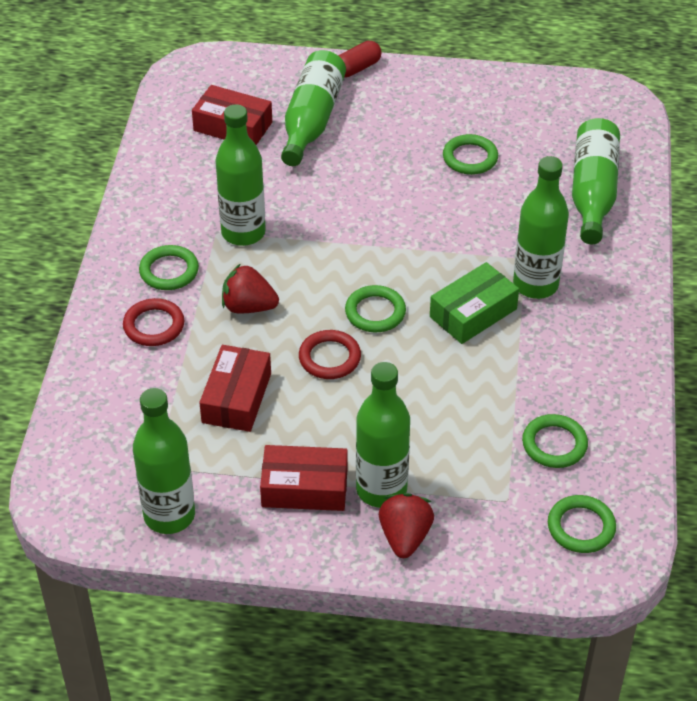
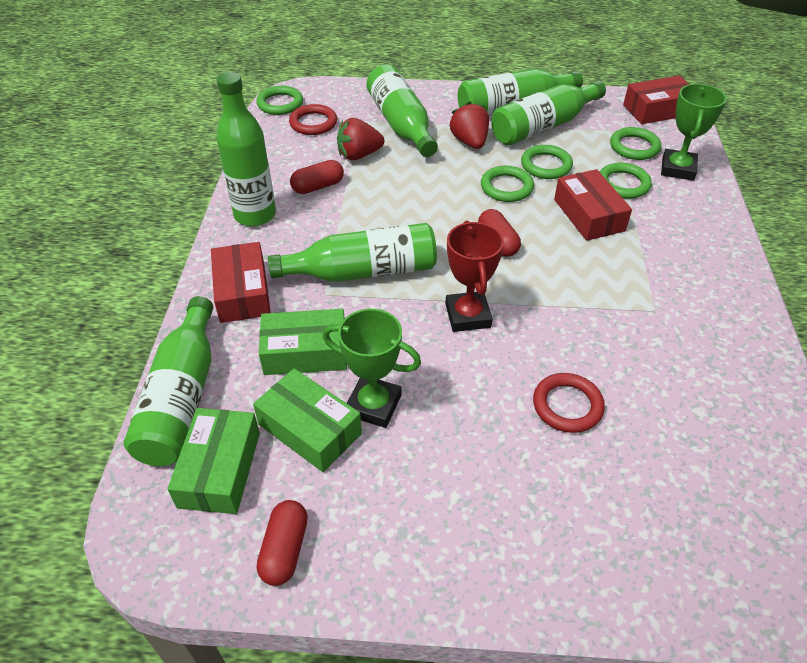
green box: 1 -> 3
green trophy: 0 -> 2
red capsule: 1 -> 3
red trophy: 0 -> 1

